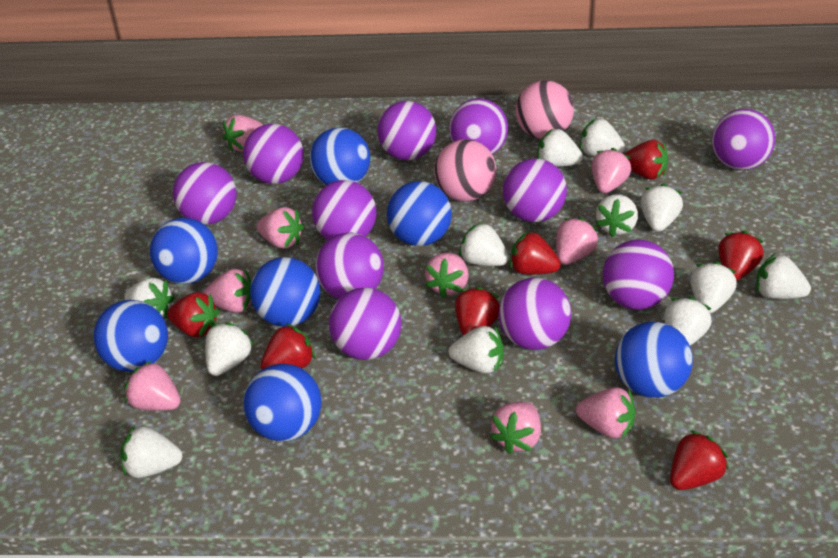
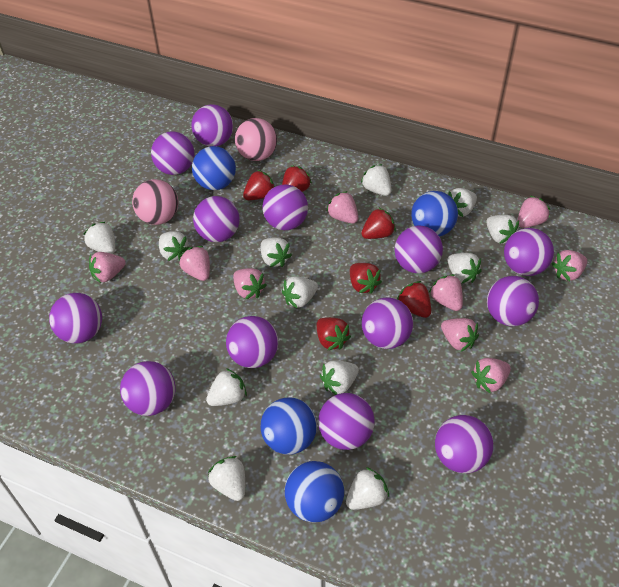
blue ball: 7 -> 4
purple ball: 11 -> 13
red strawberry: 7 -> 6

